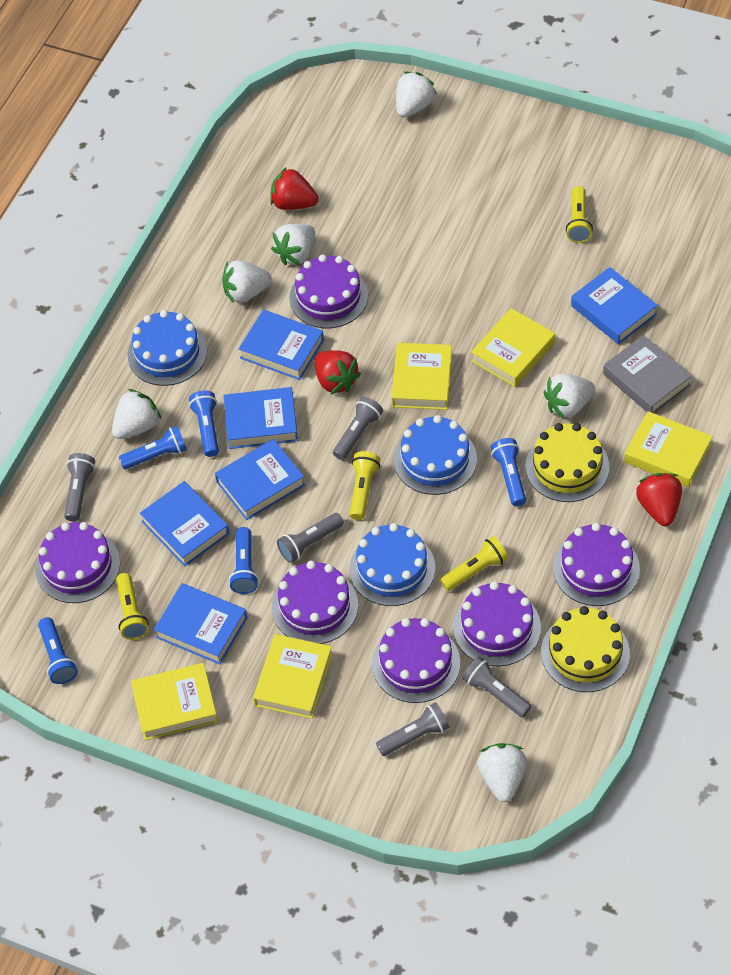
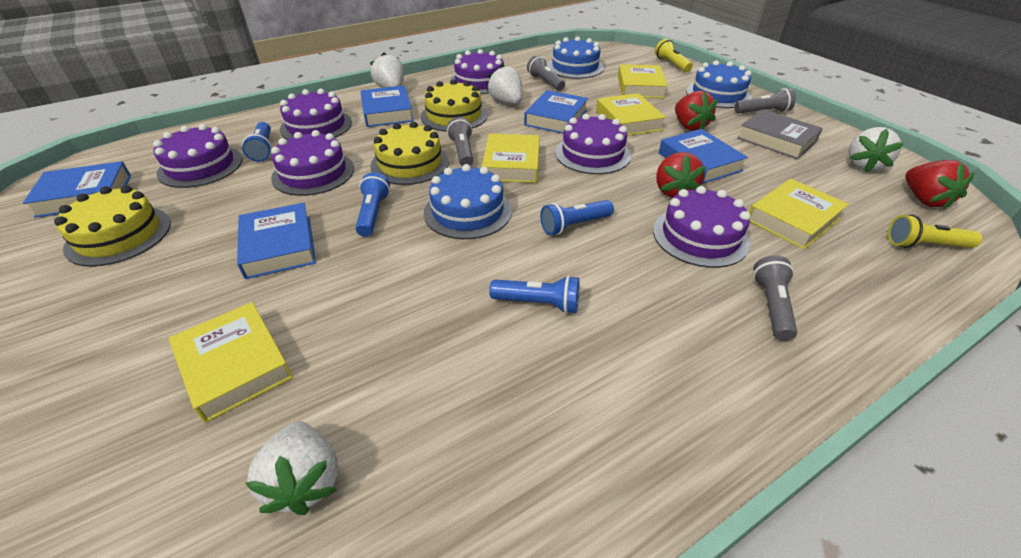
blue book: 6 -> 5
blue flashlight: 5 -> 4
grey flashlight: 5 -> 4
white strawberry: 6 -> 4
yellow cake: 2 -> 3
yellow flashlight: 4 -> 2

